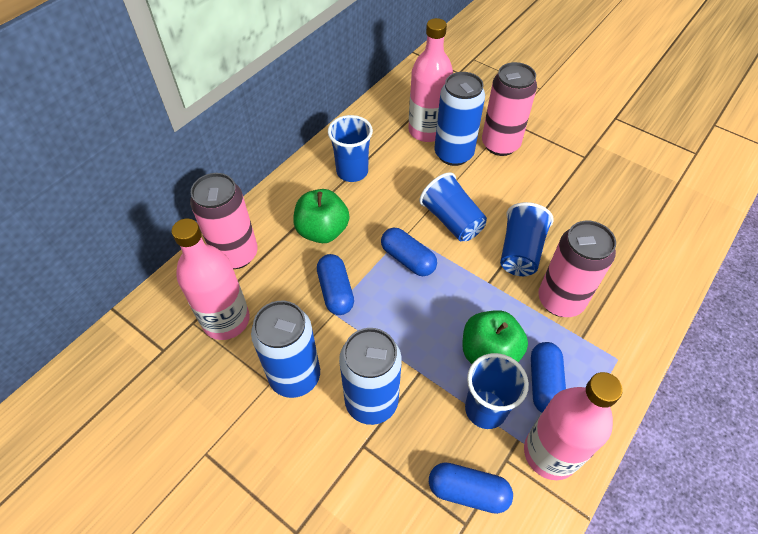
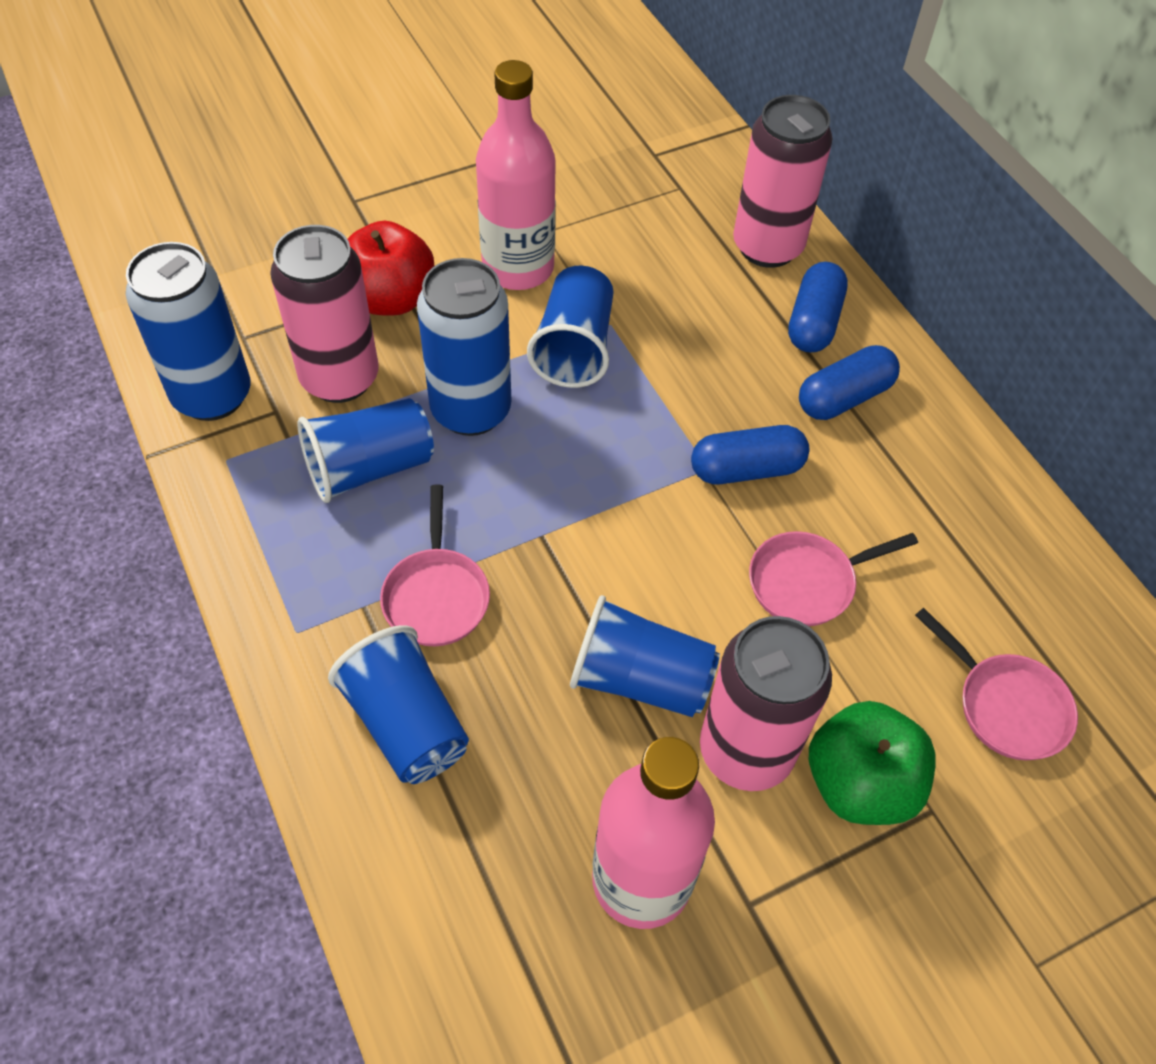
blue can: 3 -> 2
blue capsule: 4 -> 3
green apple: 2 -> 1
pink bottle: 3 -> 2
pink pan: 0 -> 3
red apple: 0 -> 1

